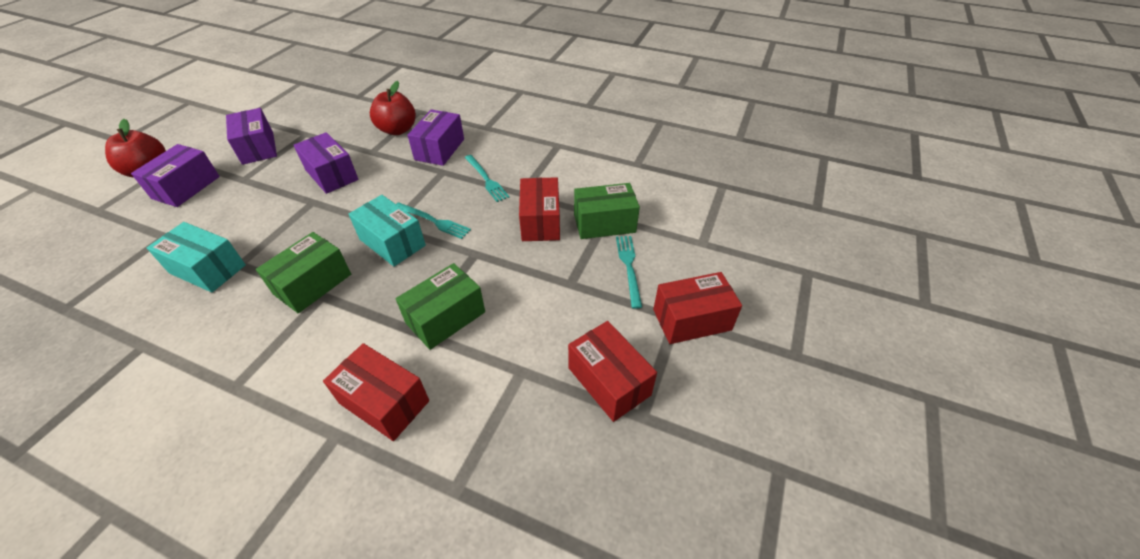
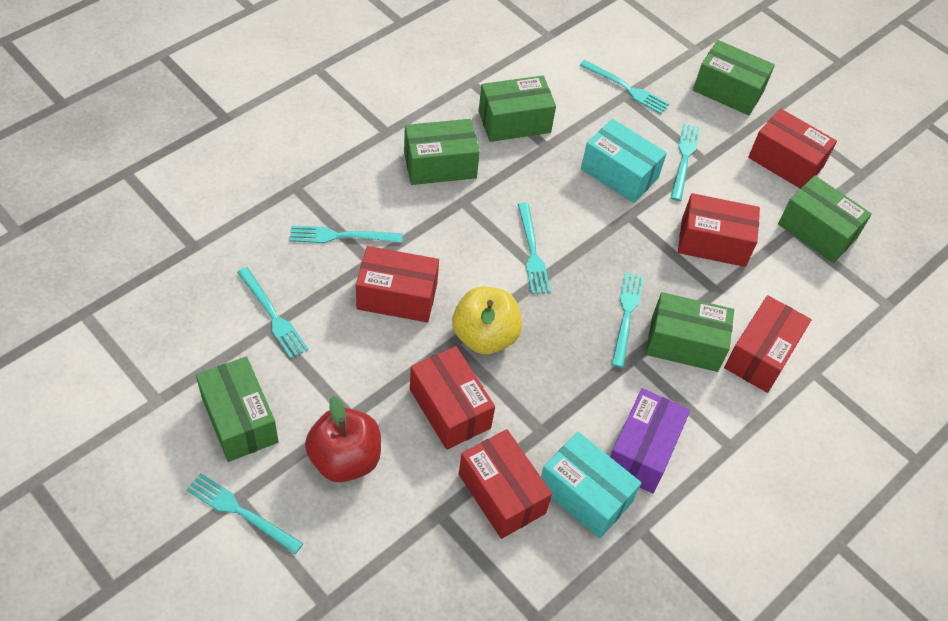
green box: 3 -> 6
purple box: 4 -> 1
red apple: 2 -> 1
red box: 4 -> 6
turquoise fork: 3 -> 7
yellow apple: 0 -> 1

